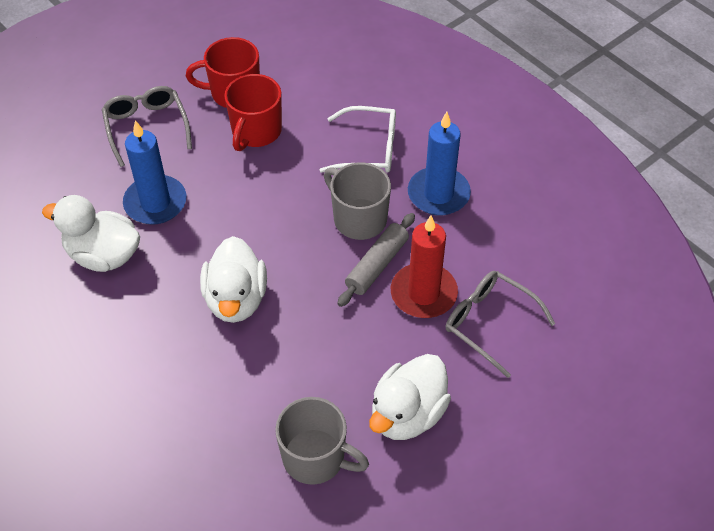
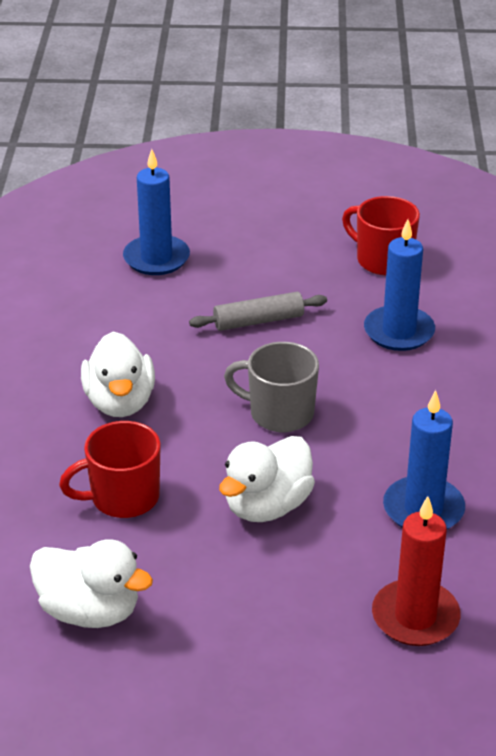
blue candle: 2 -> 3
grey glasses: 2 -> 0
grey mug: 2 -> 1
white glasses: 1 -> 0

